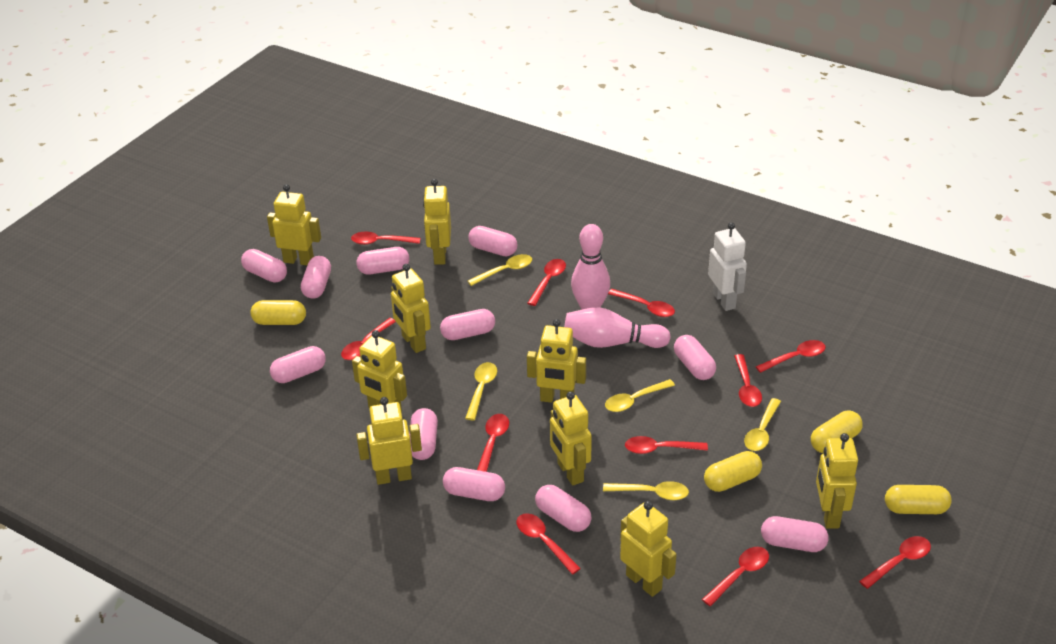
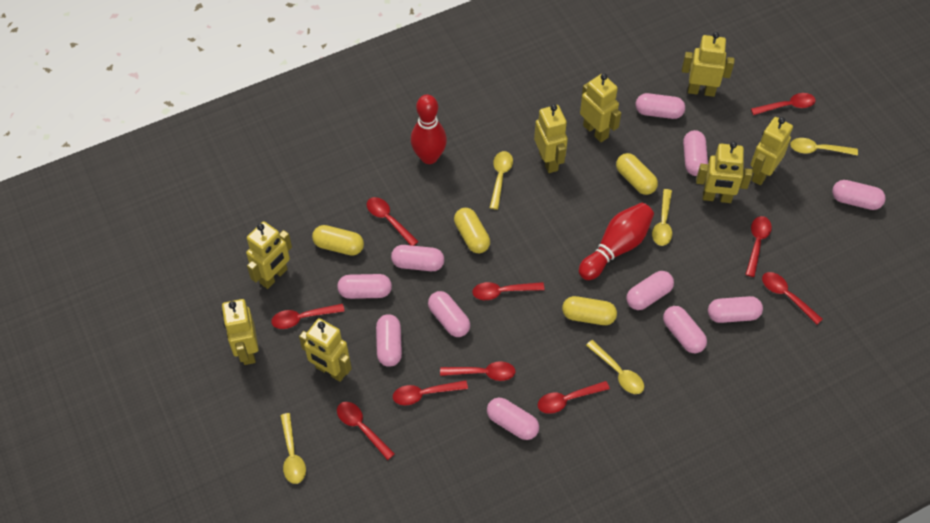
pink bowling pin: 2 -> 0
red bowling pin: 0 -> 2
red spoon: 11 -> 10
white robot: 1 -> 0
yellow robot: 9 -> 8

